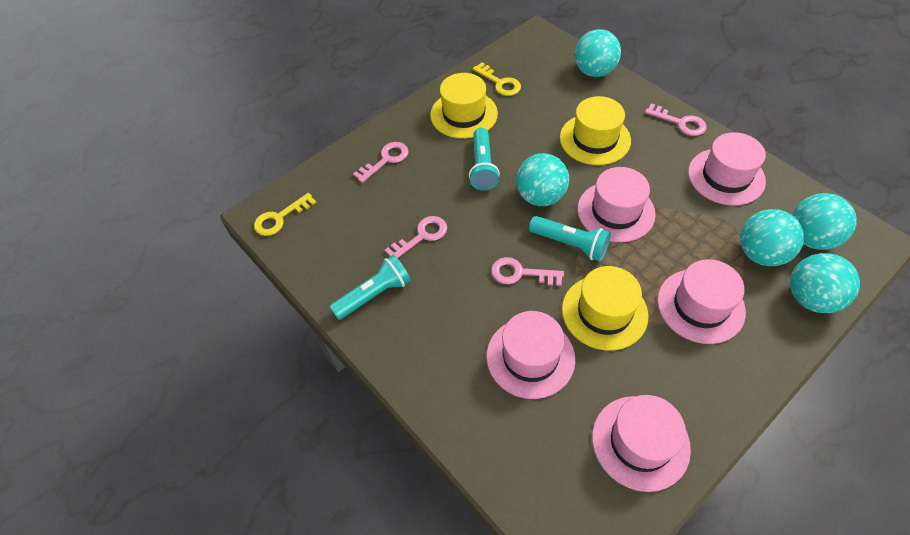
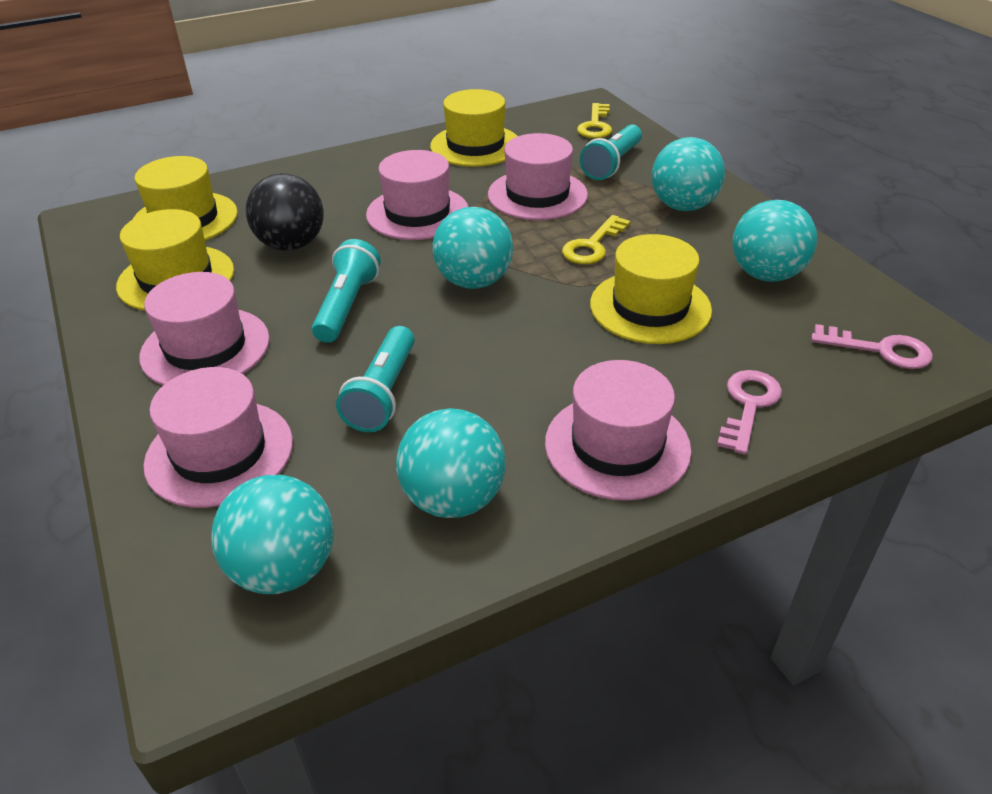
black ball: 0 -> 1
pink key: 4 -> 2
yellow hat: 3 -> 4

